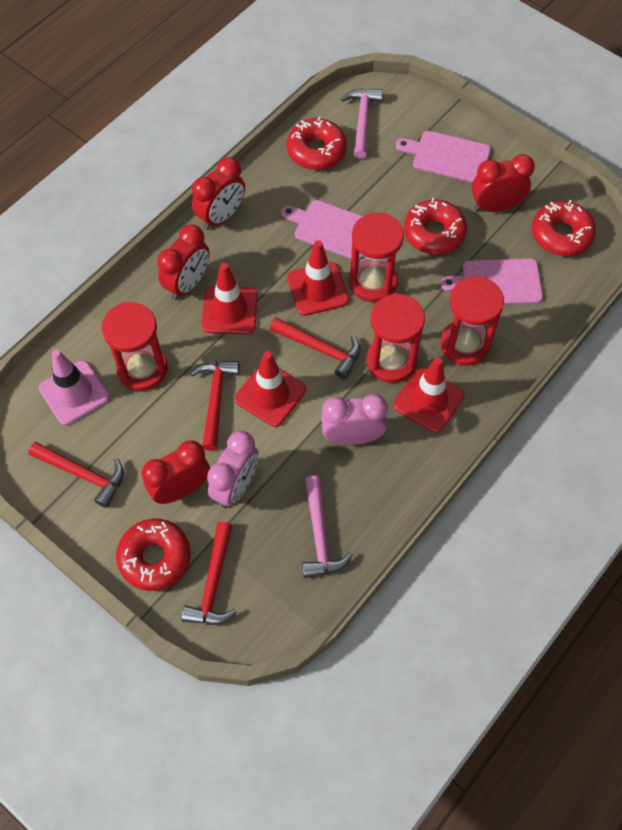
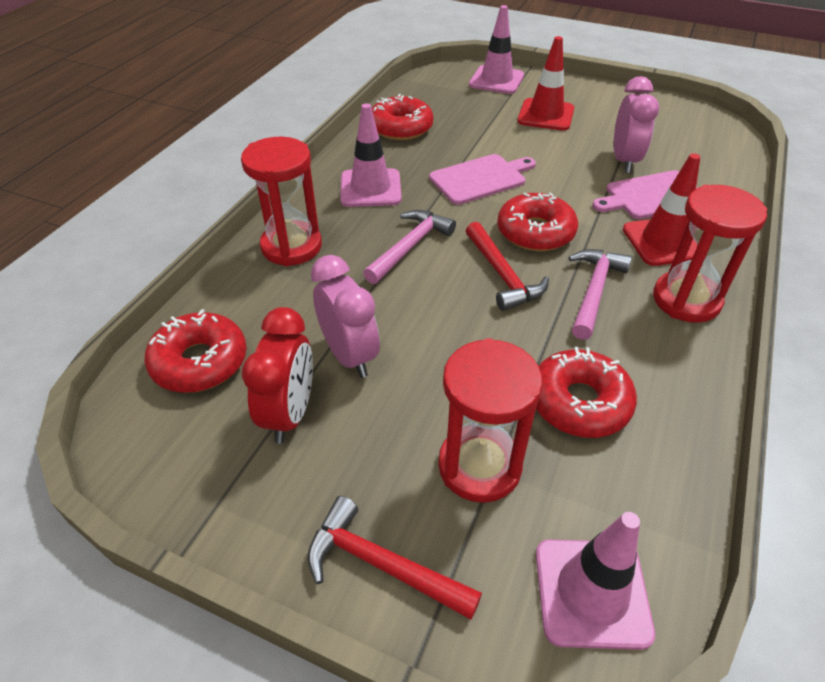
pink cutting board: 3 -> 2
pink traffic cone: 1 -> 3
red clock: 4 -> 1
red hammer: 4 -> 2
red hourglass: 4 -> 3
red traffic cone: 4 -> 2

